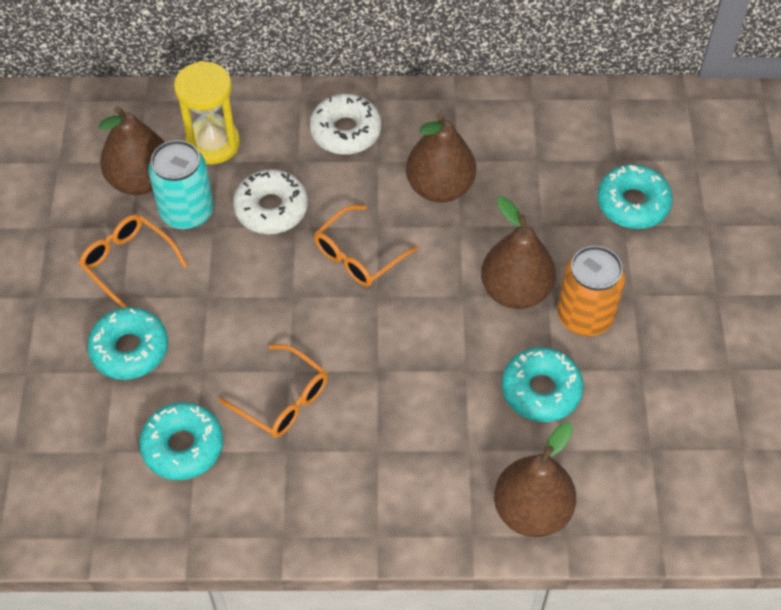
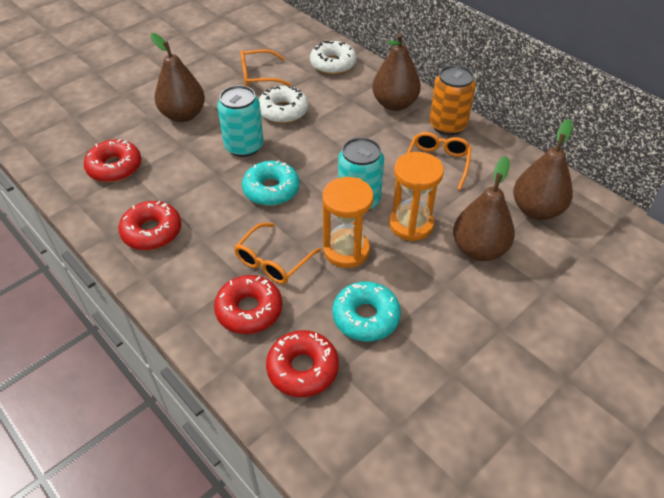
orange hourglass: 0 -> 2
red donut: 0 -> 4
turquoise can: 1 -> 2
turquoise donut: 4 -> 2
yellow hourglass: 1 -> 0

